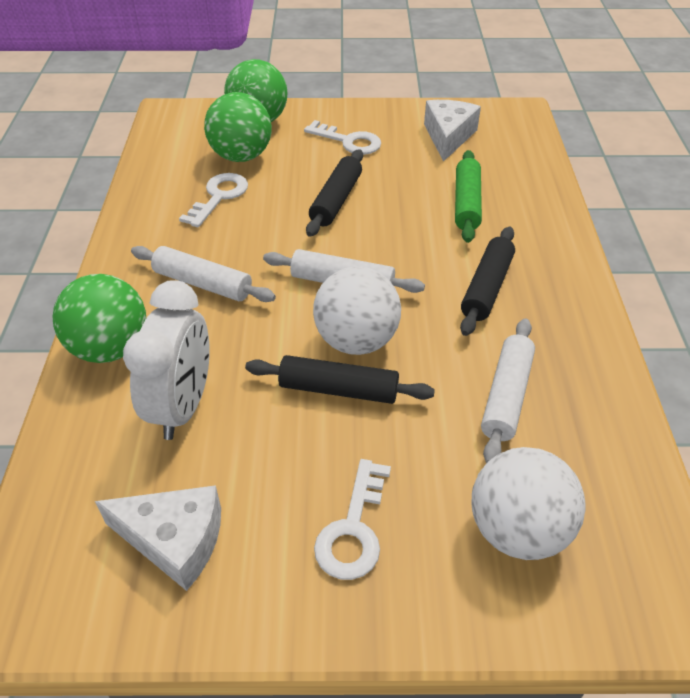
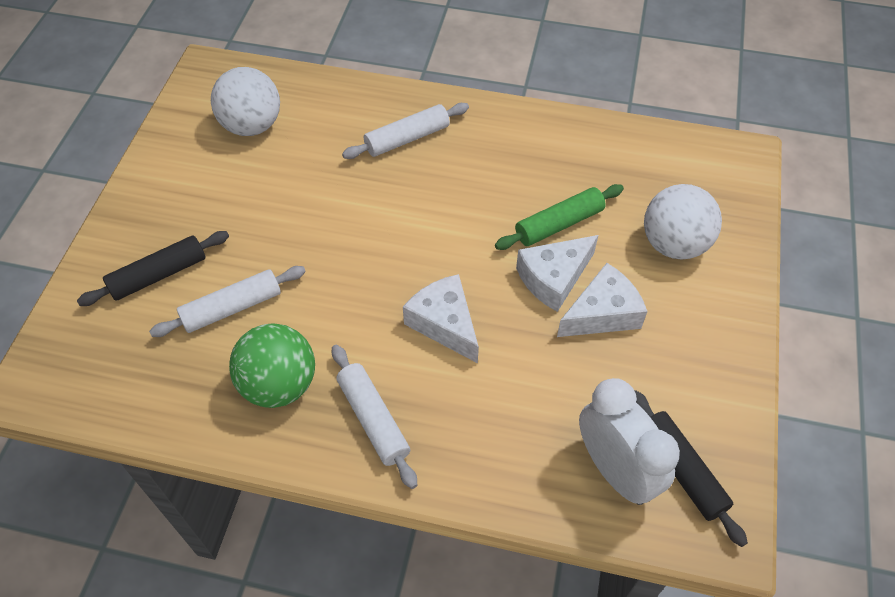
black rolling pin: 3 -> 2
green ball: 3 -> 1
white cheese: 2 -> 3
white key: 3 -> 0

